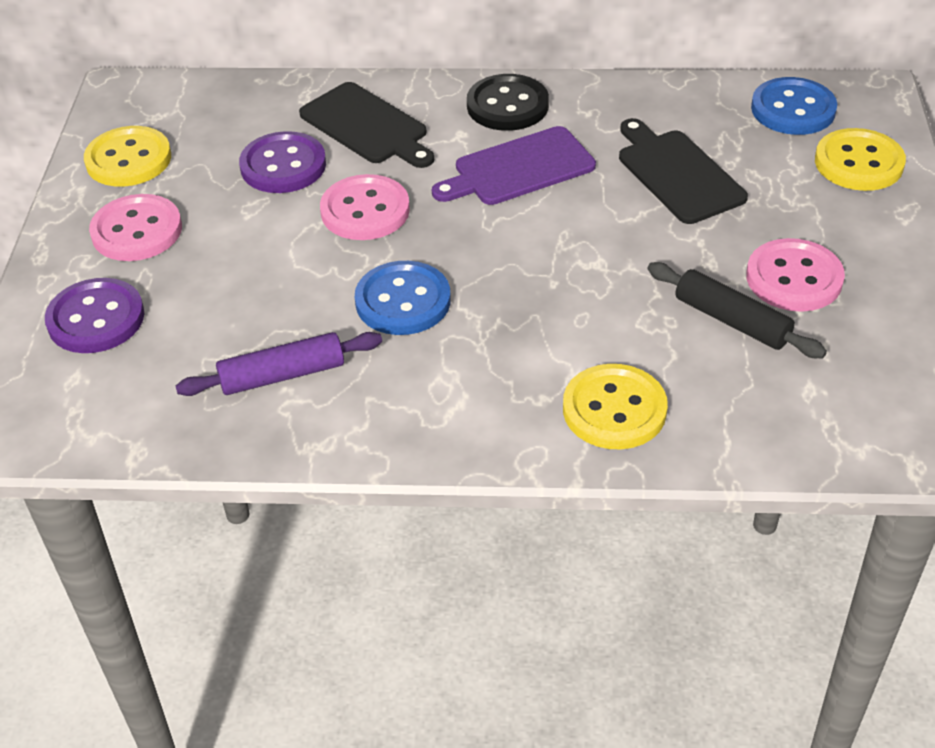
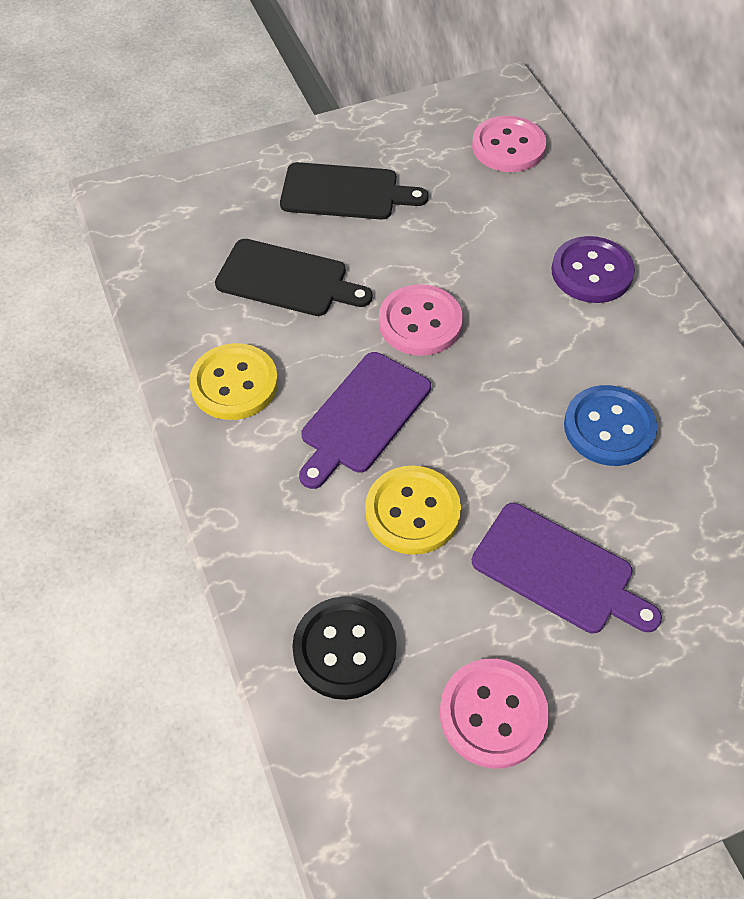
black rolling pin: 1 -> 0
blue button: 2 -> 1
purple button: 2 -> 1
purple cutting board: 1 -> 2
purple rolling pin: 1 -> 0
yellow button: 3 -> 2

